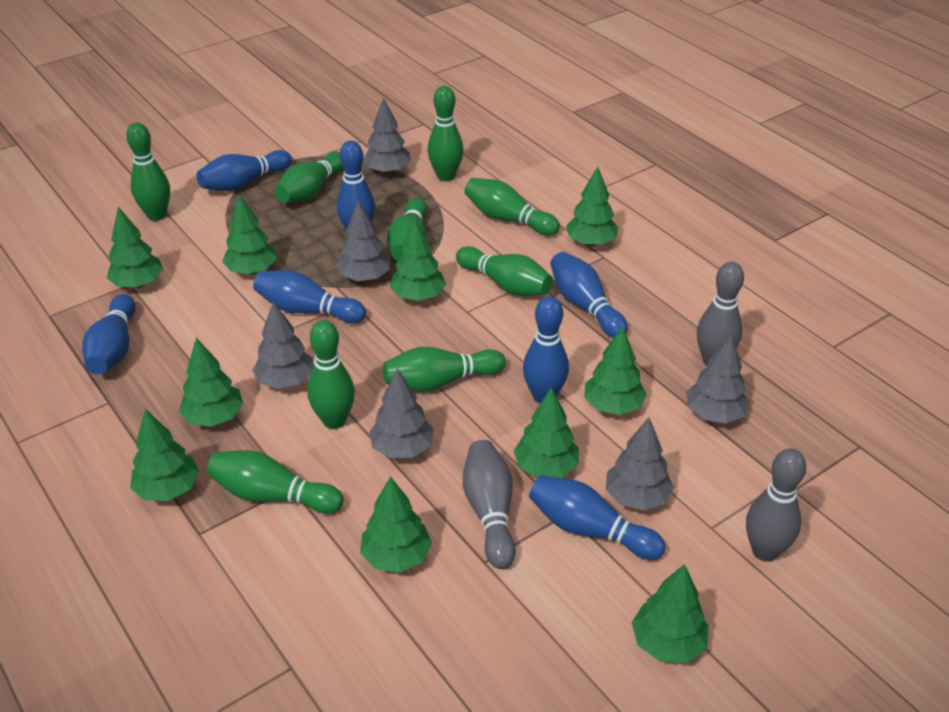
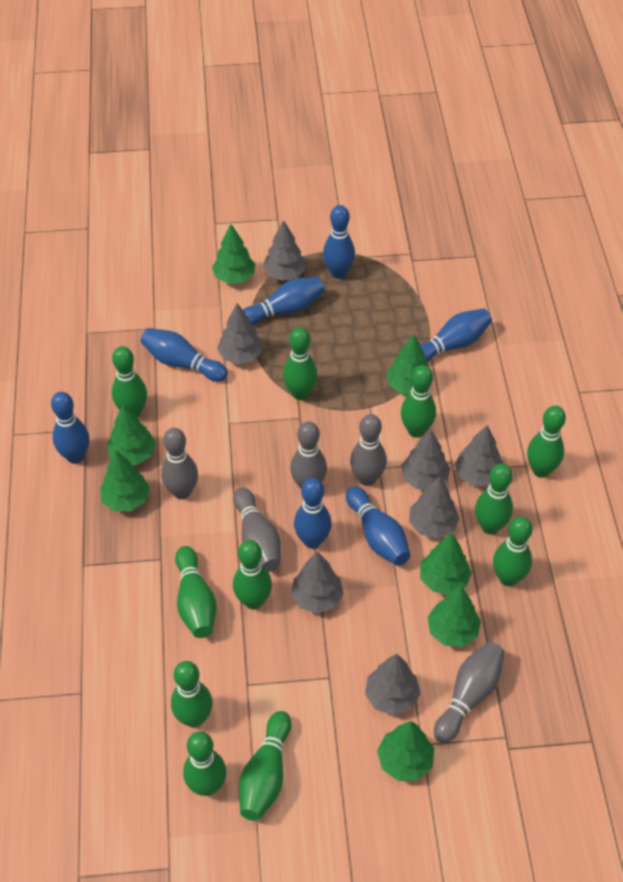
green bowling pin: 9 -> 11
green tree: 10 -> 7
grey bowling pin: 3 -> 5
grey tree: 6 -> 7

